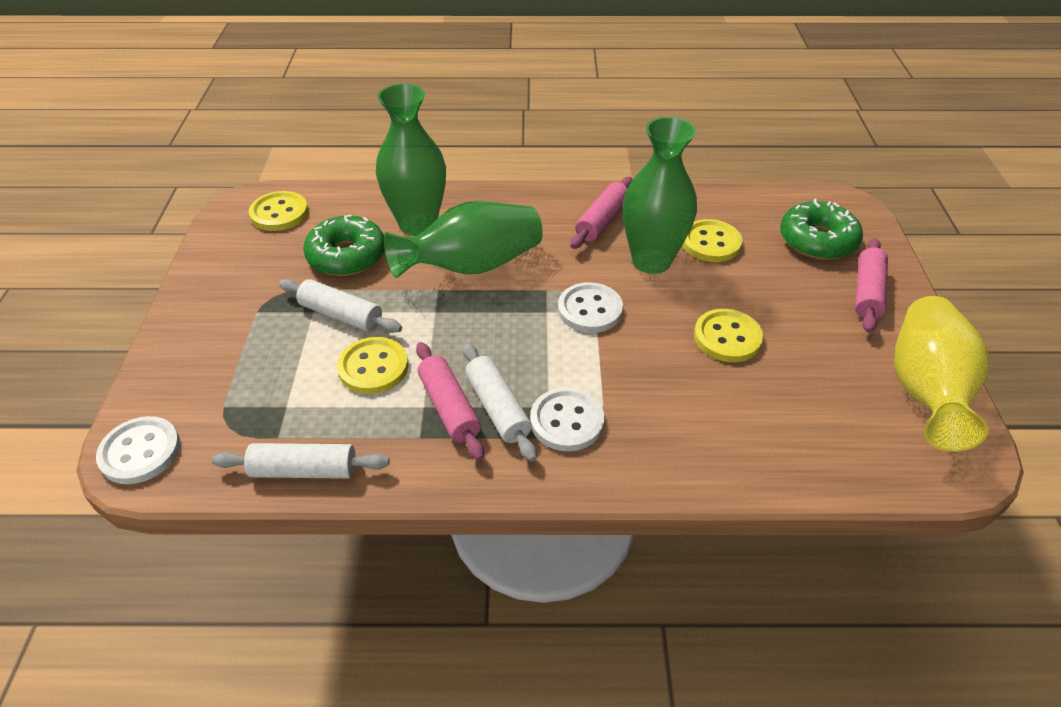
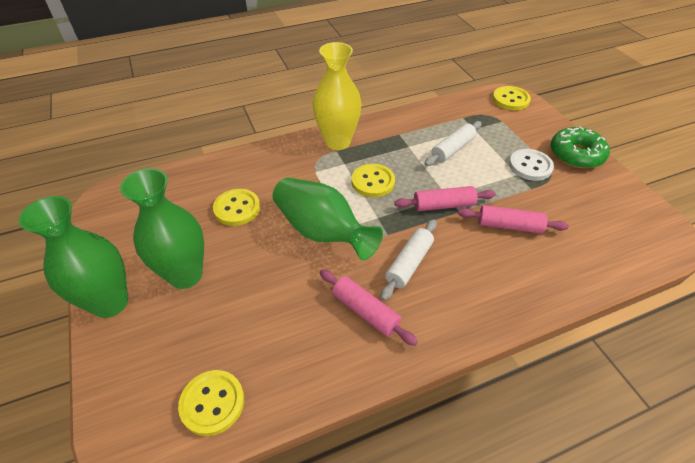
green donut: 2 -> 1
white button: 3 -> 1
white rolling pin: 3 -> 2

